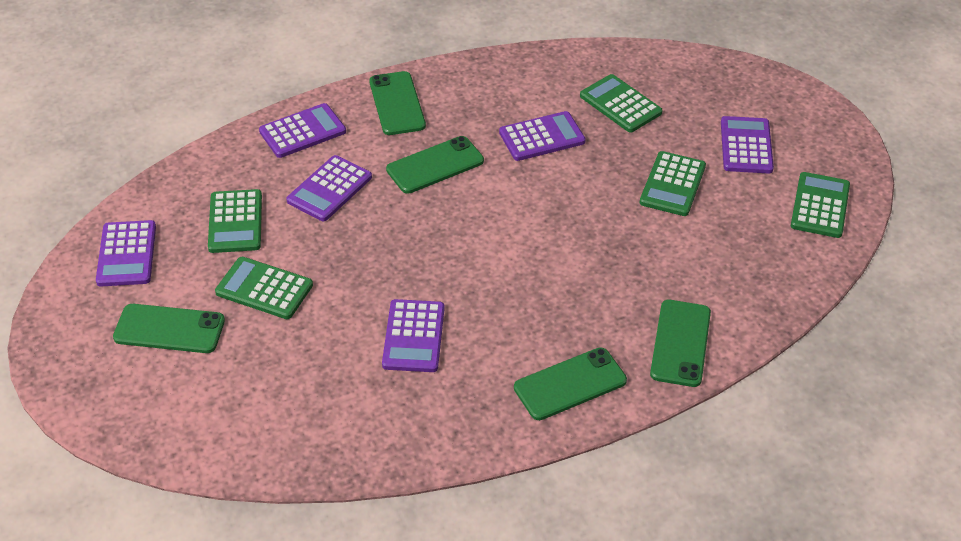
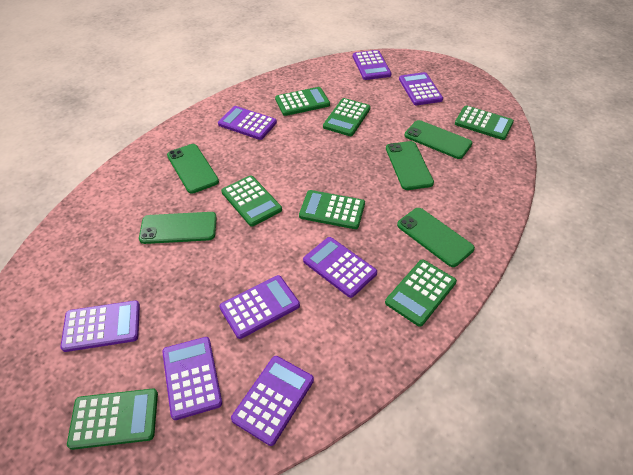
green calculator: 5 -> 7
purple calculator: 6 -> 8

